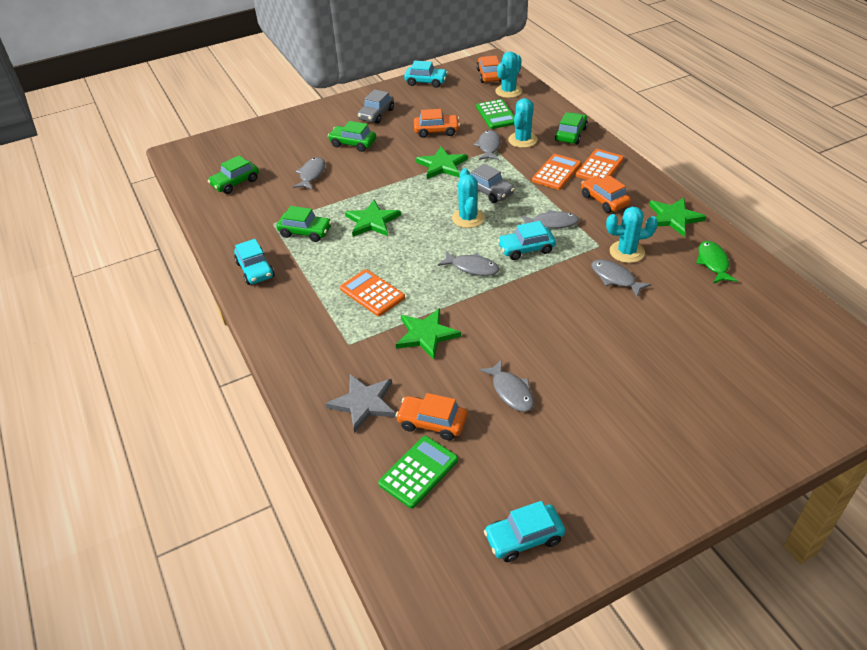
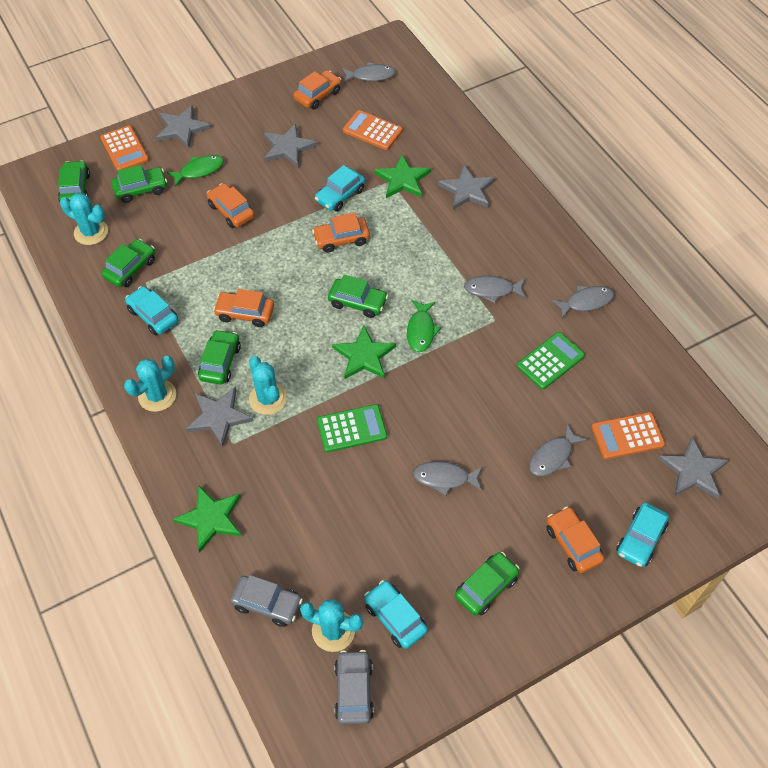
green car: 4 -> 6
green fish: 1 -> 2
green star: 4 -> 3
grey fish: 6 -> 5
grey star: 1 -> 5
orange car: 4 -> 5

